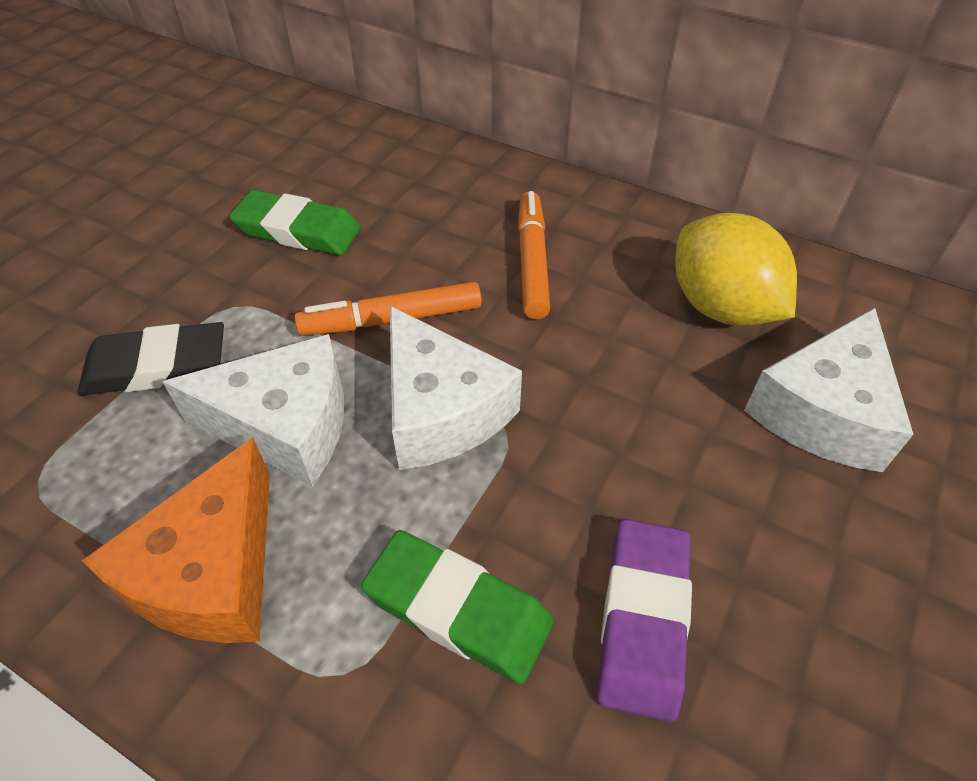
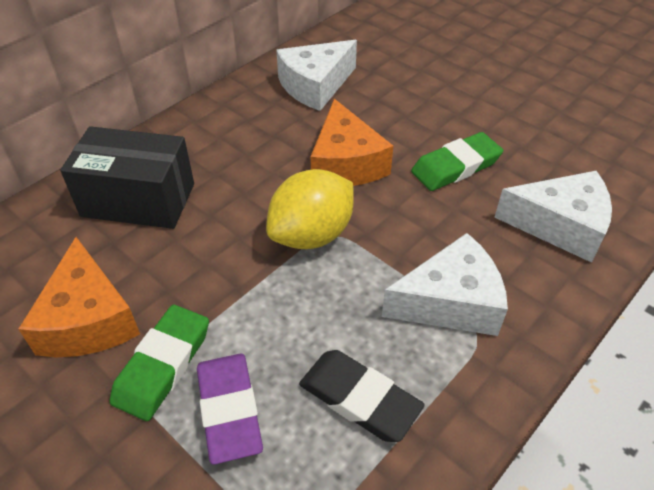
black box: 0 -> 1
orange cheese: 1 -> 2
orange marker: 2 -> 0

